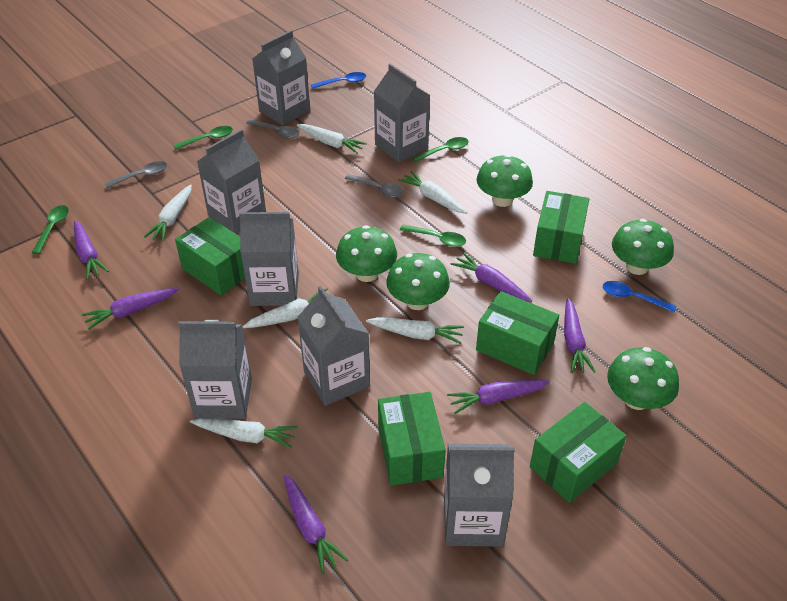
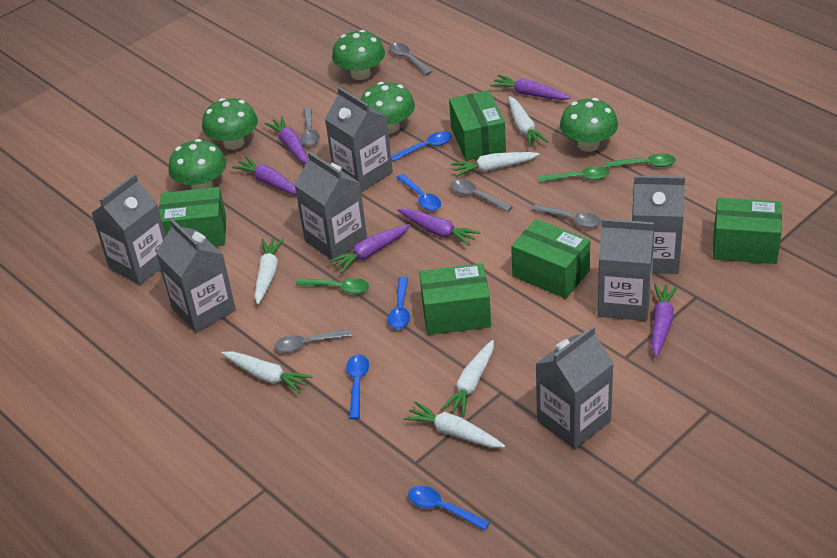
blue spoon: 2 -> 5
green spoon: 4 -> 3
grey spoon: 3 -> 5

